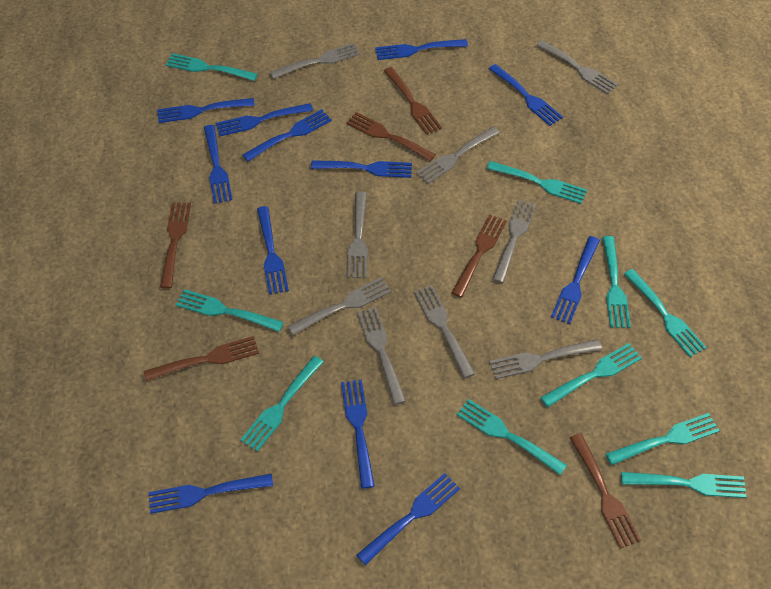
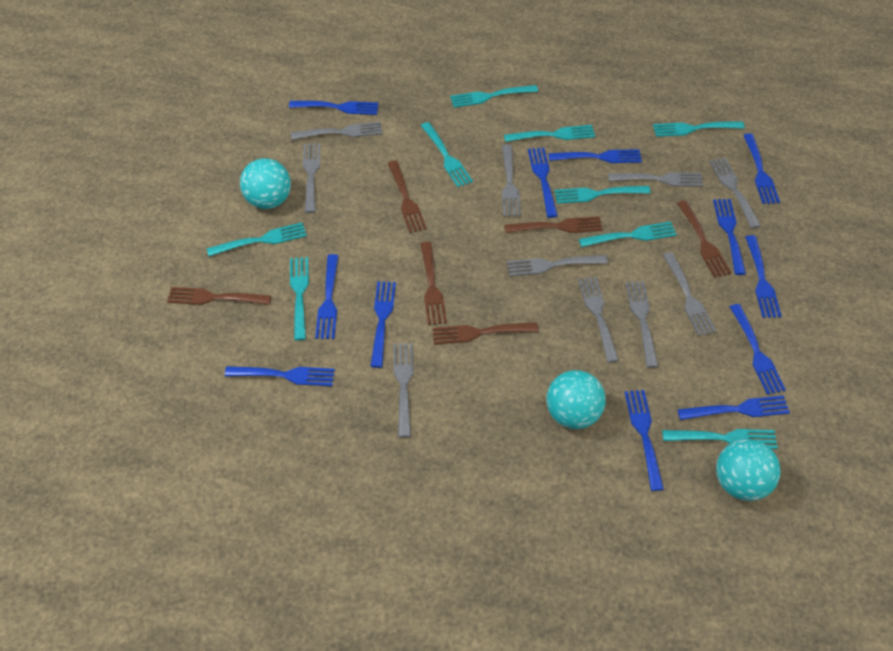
grey fork: 9 -> 10
turquoise ball: 0 -> 3
turquoise fork: 10 -> 9

